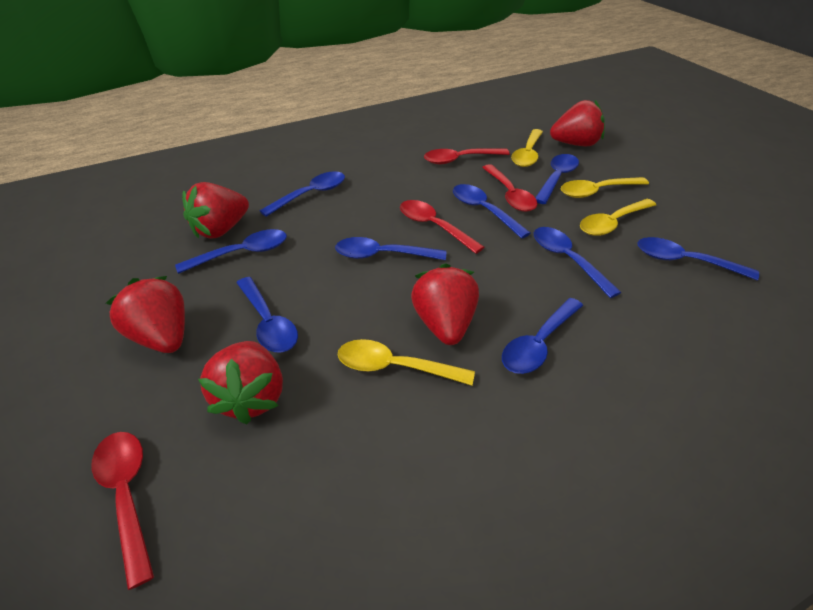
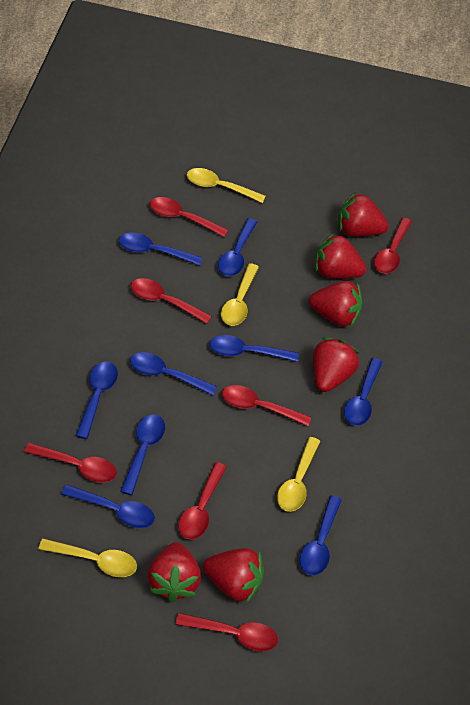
red spoon: 4 -> 7
red strawberry: 5 -> 6

